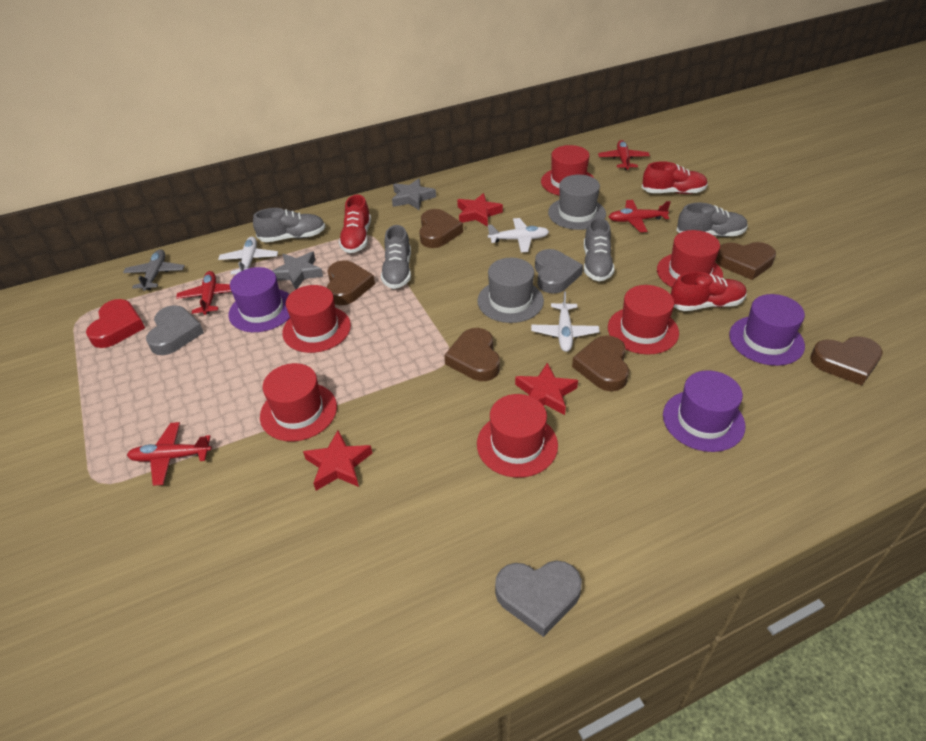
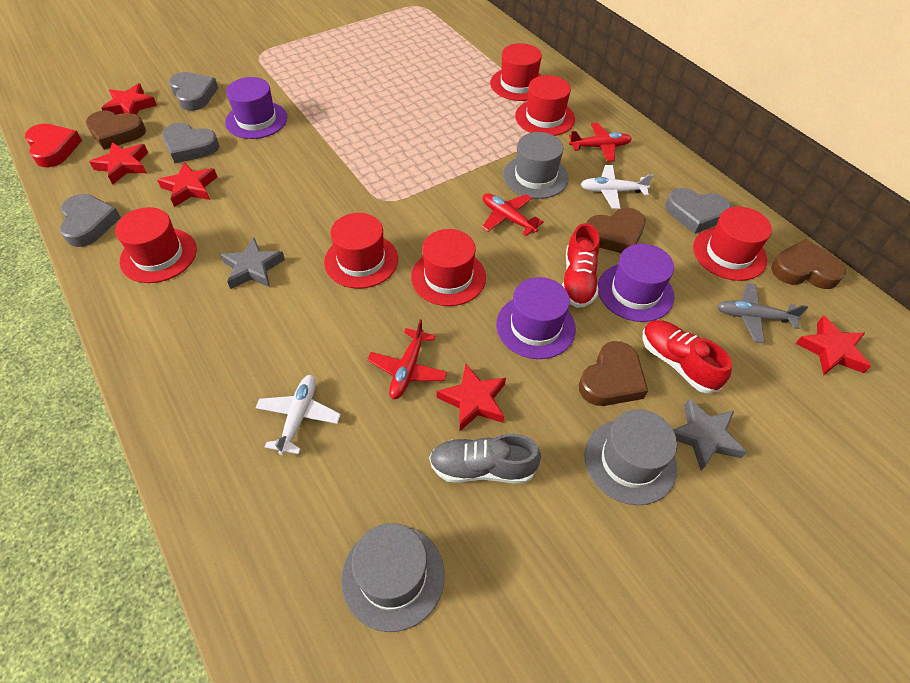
brown heart: 6 -> 4
grey hat: 2 -> 3
grey heart: 3 -> 4
grey shoe: 4 -> 1
red plane: 4 -> 3
red shoe: 3 -> 2
red star: 3 -> 5
white plane: 3 -> 2

